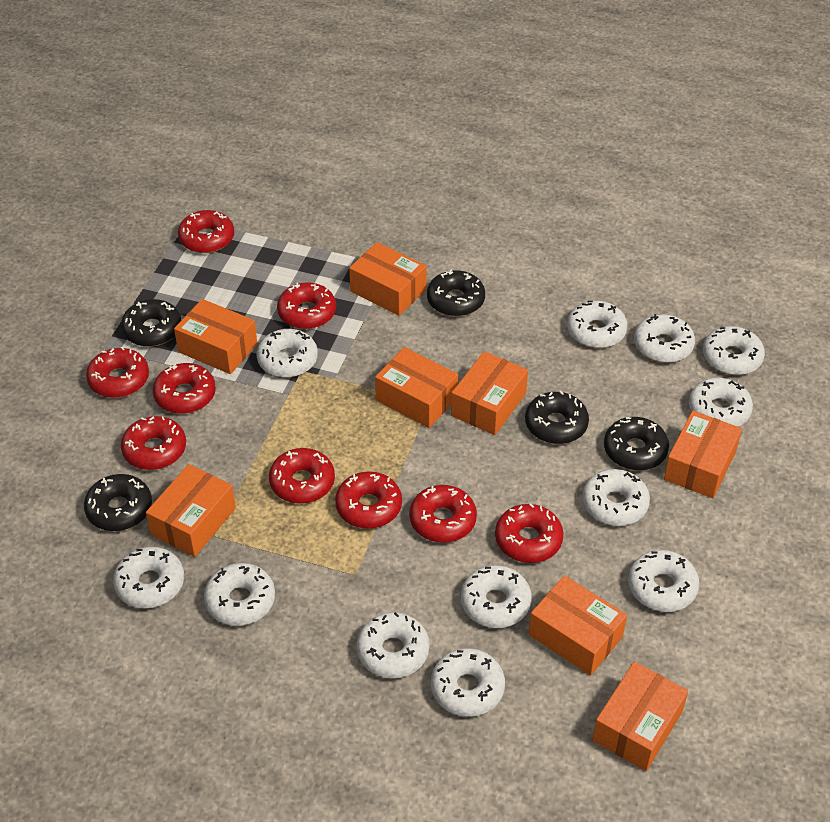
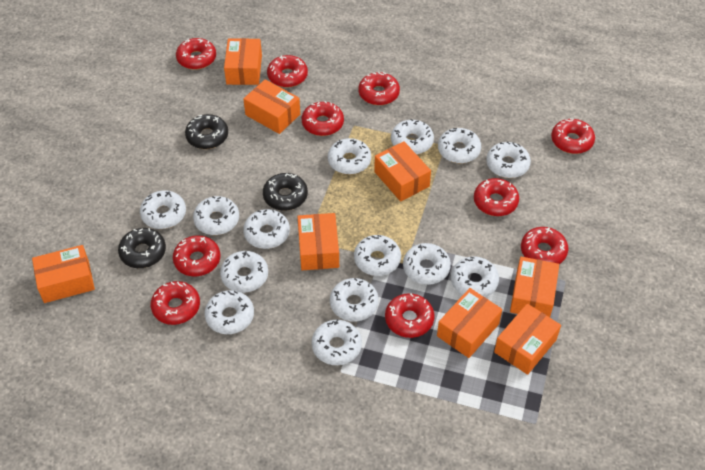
black donut: 5 -> 3
red donut: 9 -> 10
white donut: 12 -> 14

